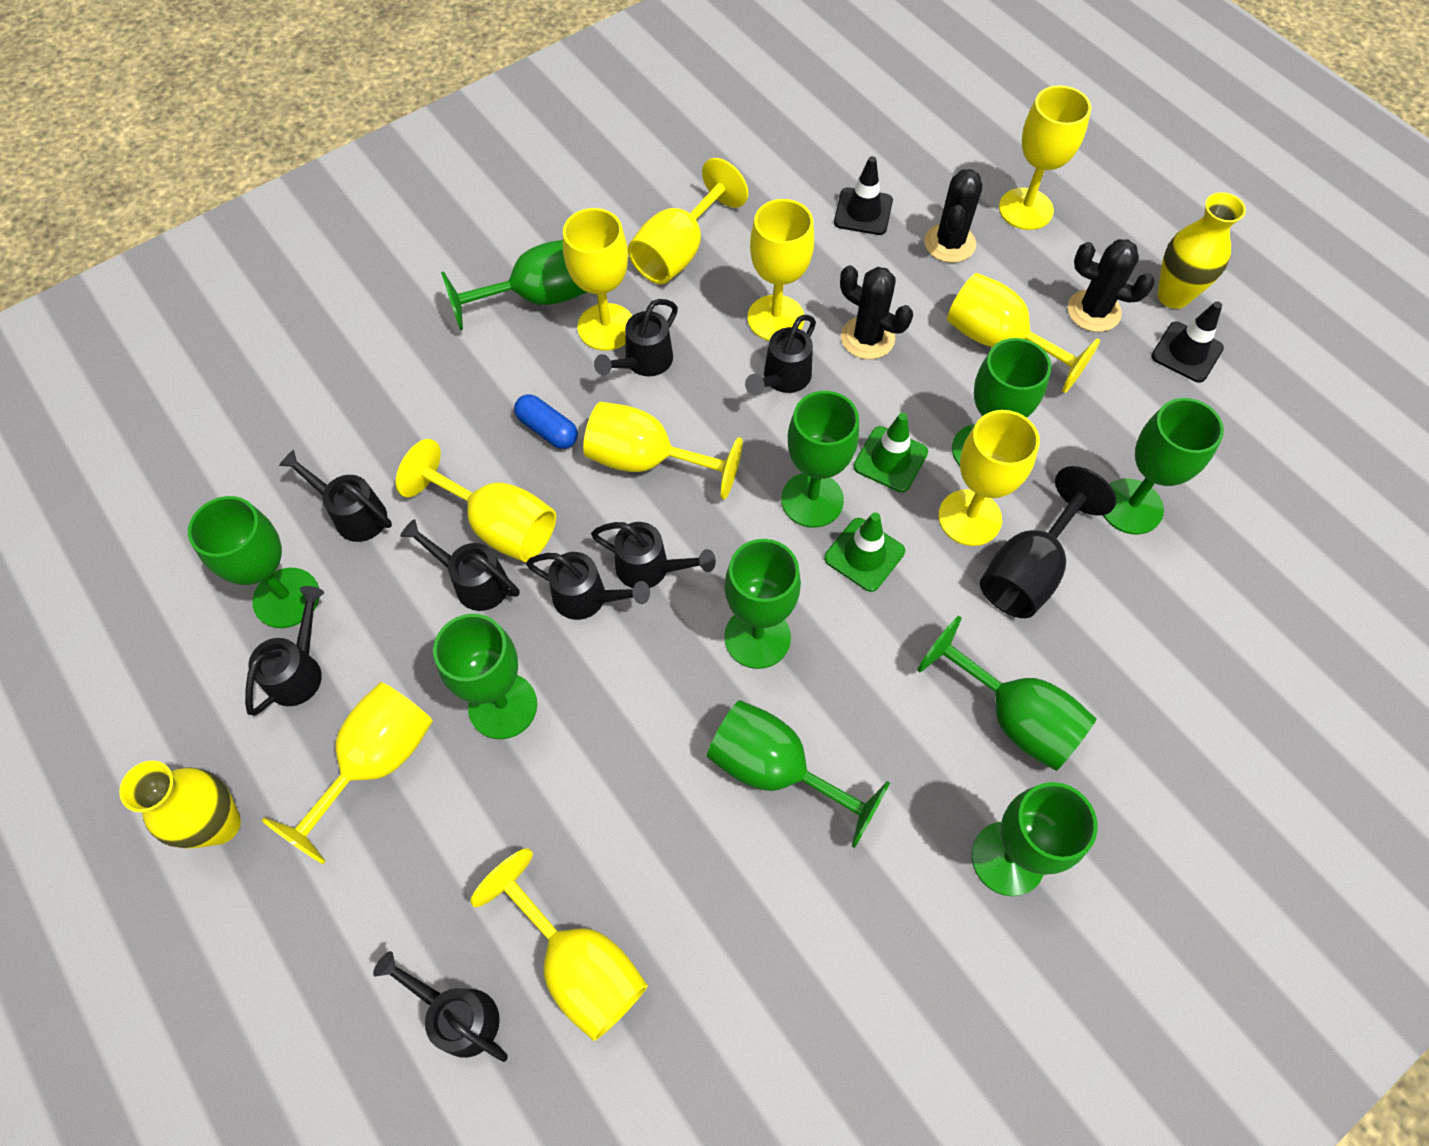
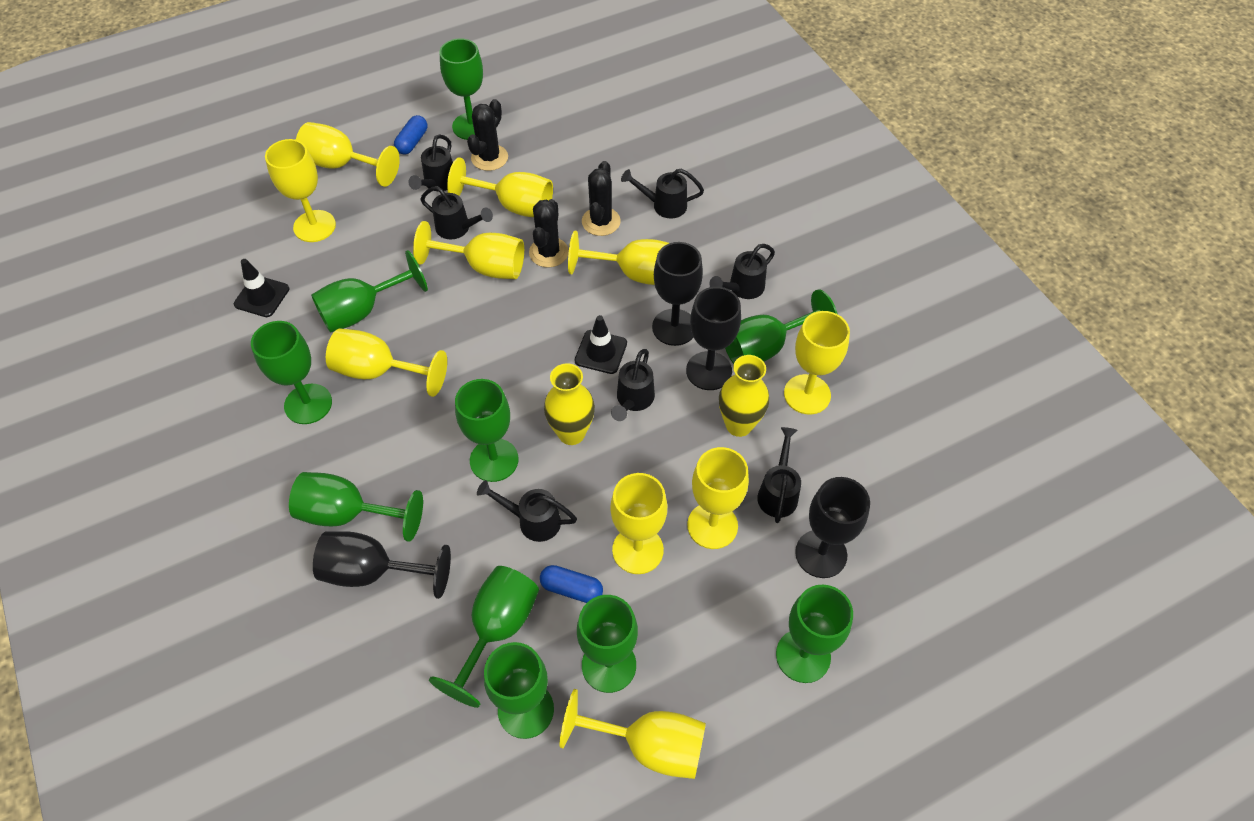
black goblet: 1 -> 4
black watering can: 8 -> 7
blue capsule: 1 -> 2
green traffic cone: 2 -> 0

